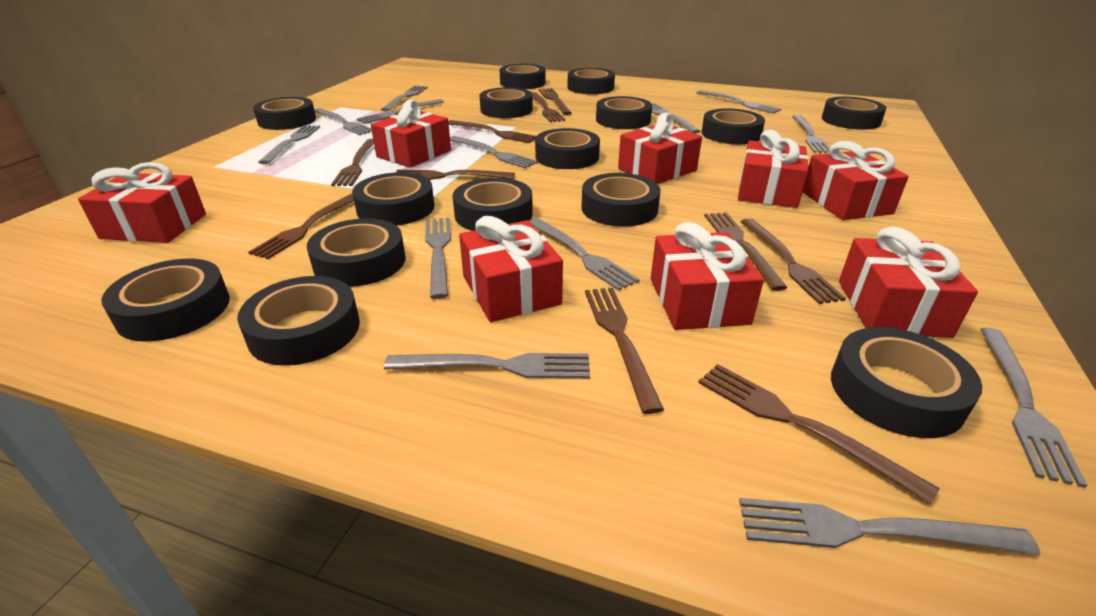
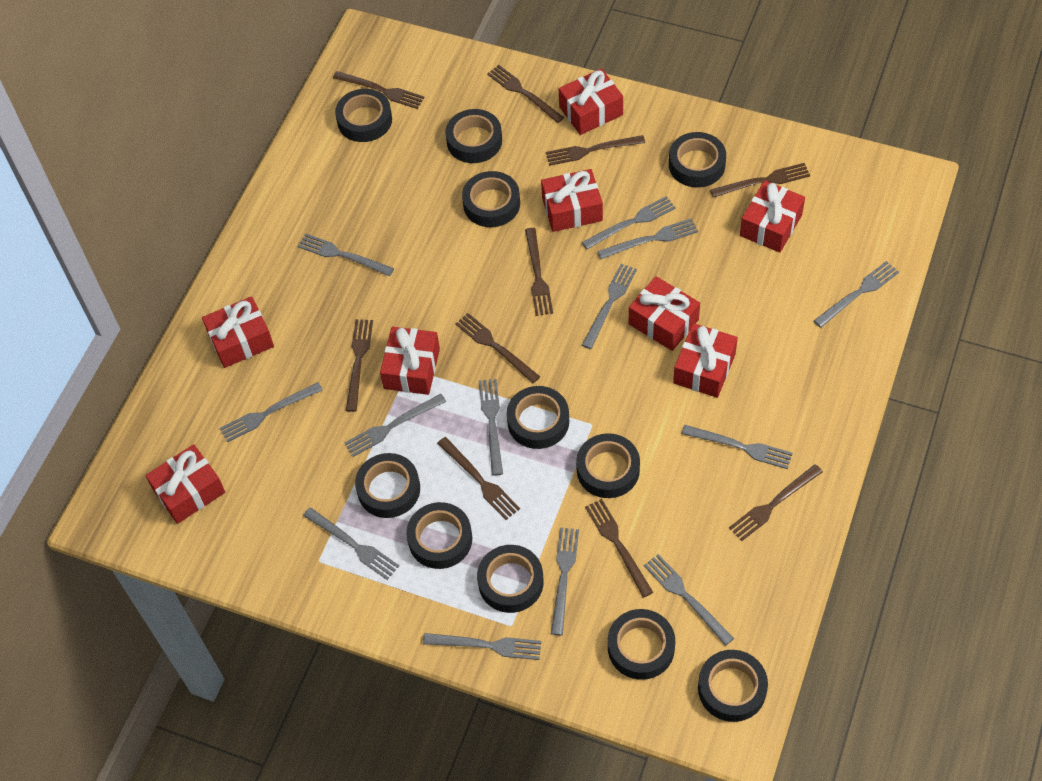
black tape: 15 -> 11

